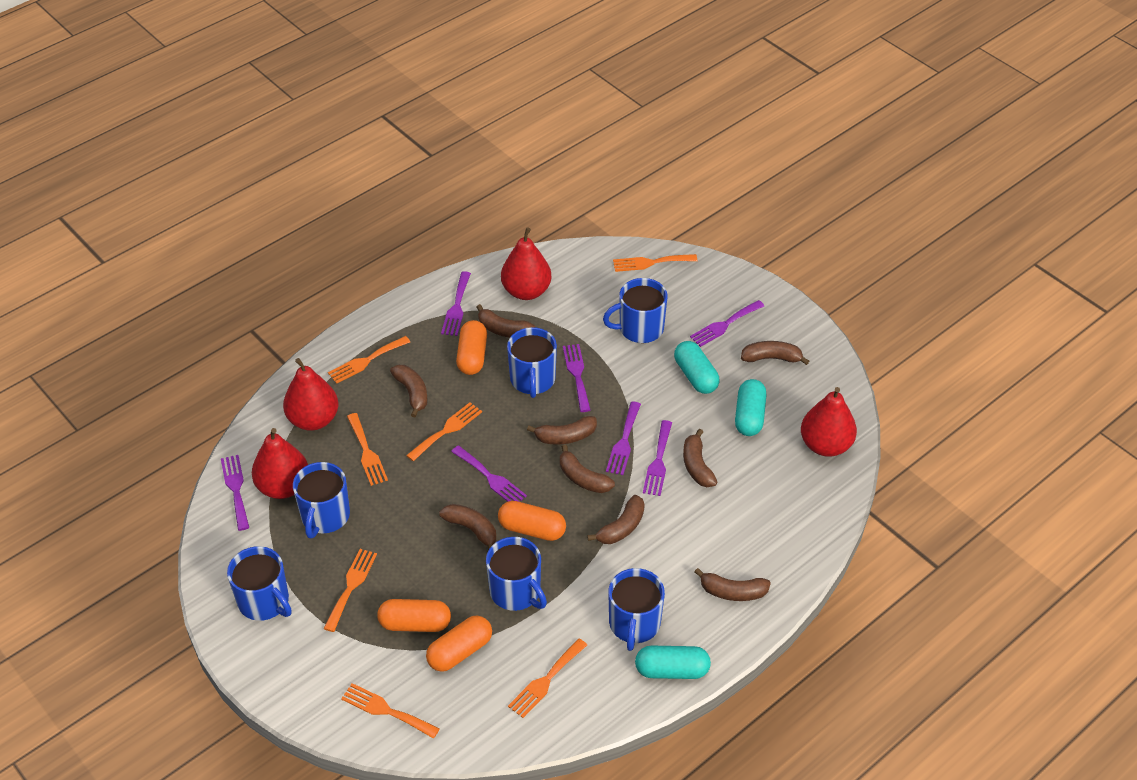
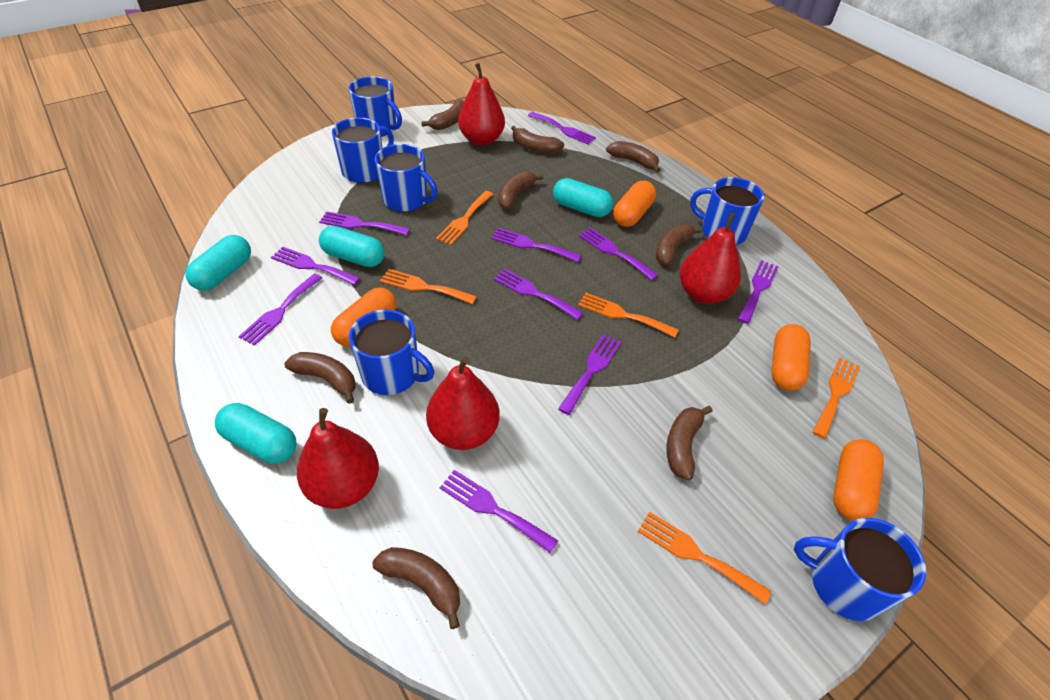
brown banana: 9 -> 8
orange fork: 7 -> 5
purple fork: 7 -> 10
turquoise capsule: 3 -> 4

